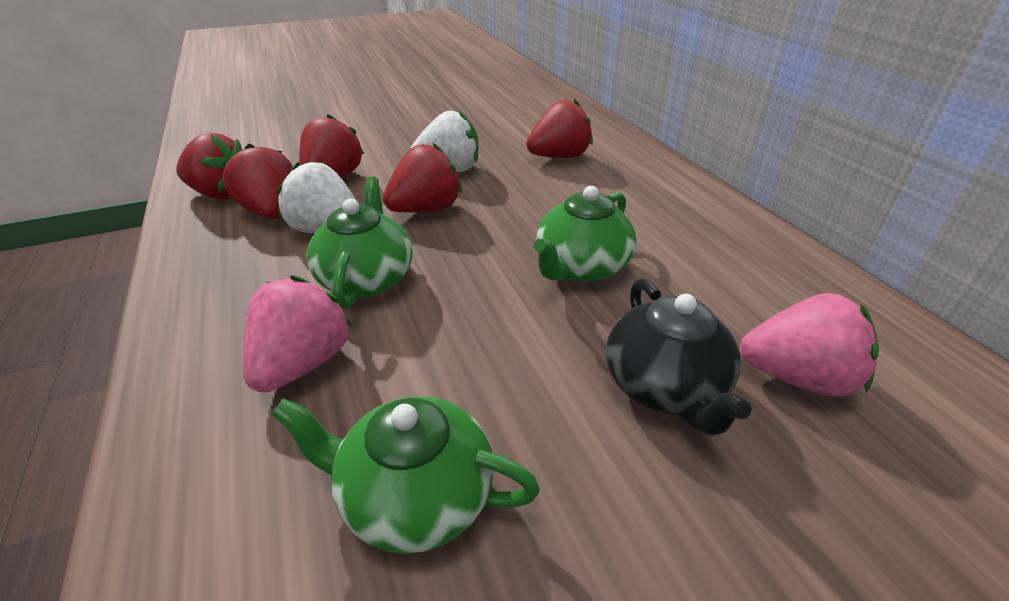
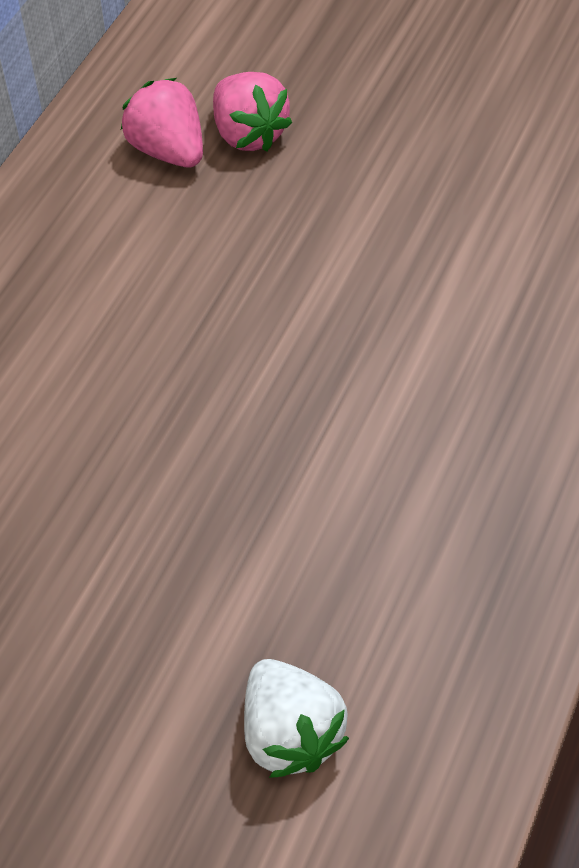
black teapot: 1 -> 0
green teapot: 3 -> 0
red strawberry: 5 -> 0
white strawberry: 2 -> 1

